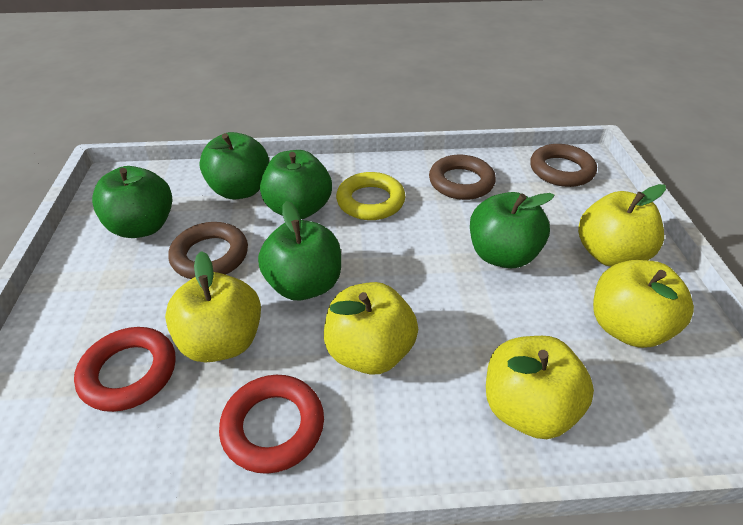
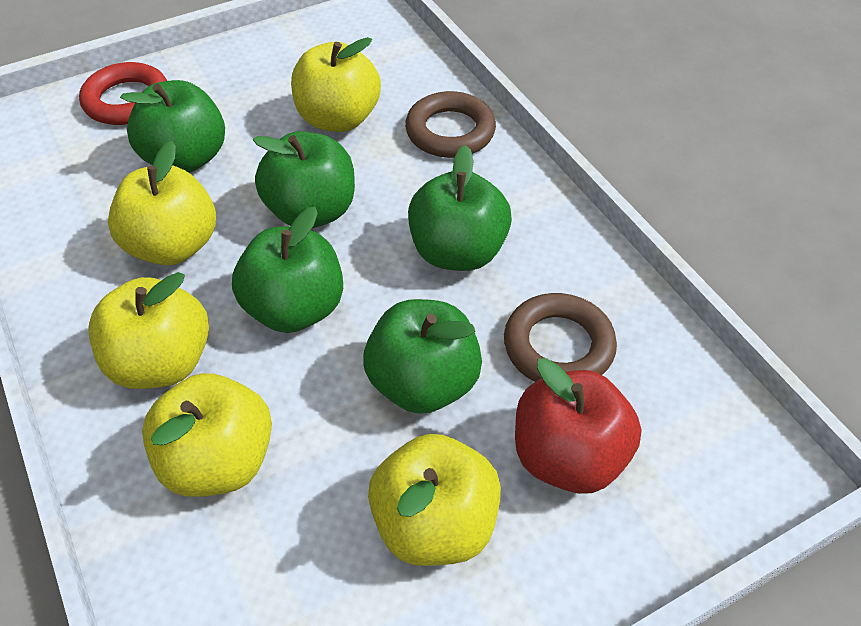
brown ring: 3 -> 2
red apple: 0 -> 1
red ring: 2 -> 1
yellow ring: 1 -> 0

